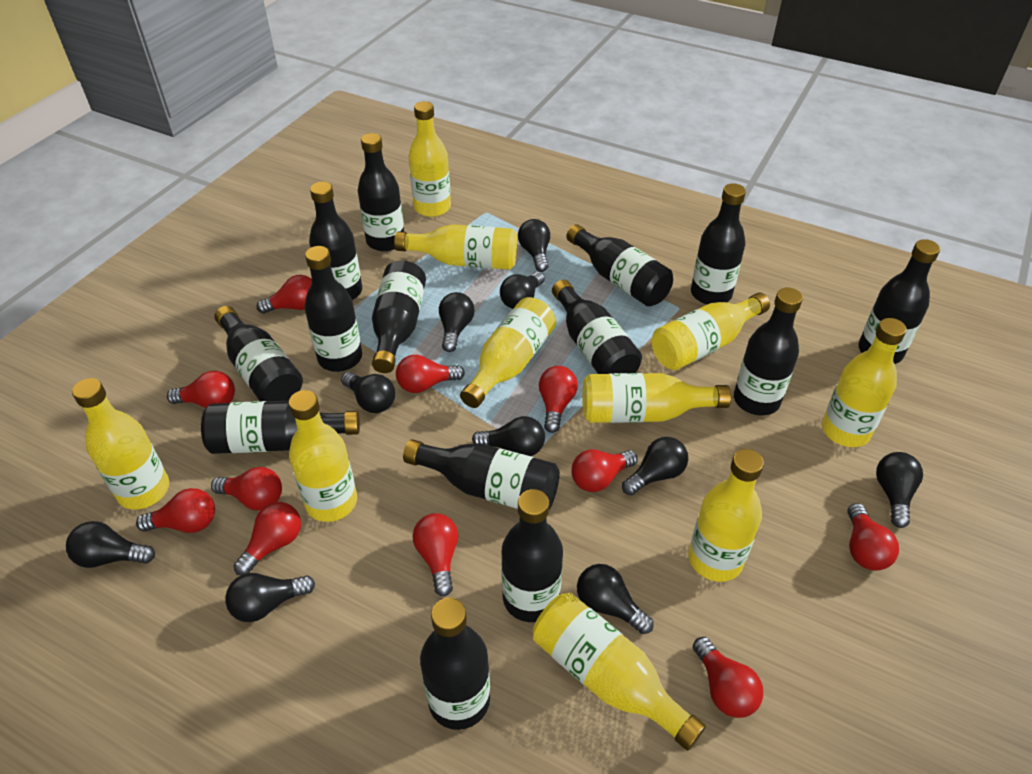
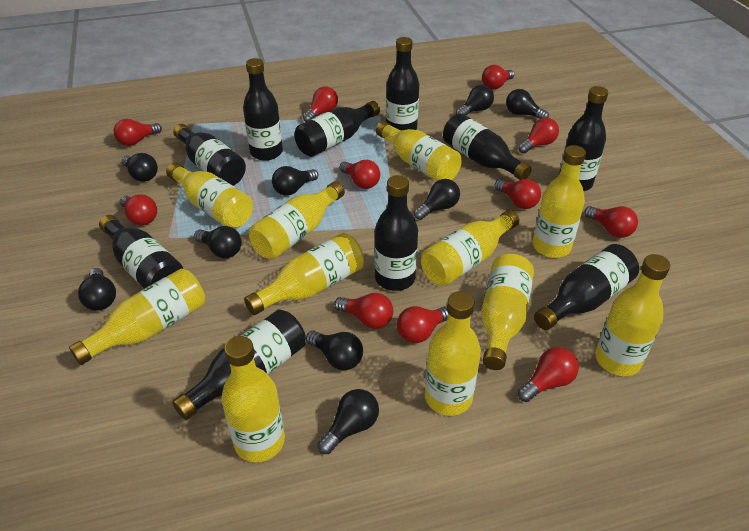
black bottle: 14 -> 10
black light bulb: 10 -> 9
yellow bottle: 10 -> 11

